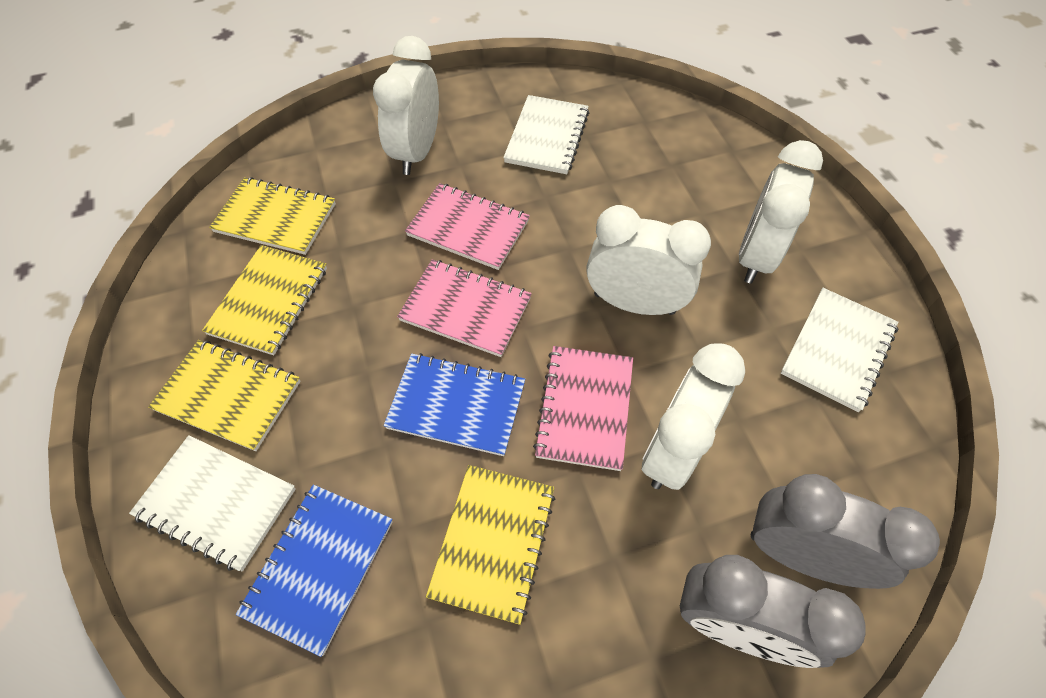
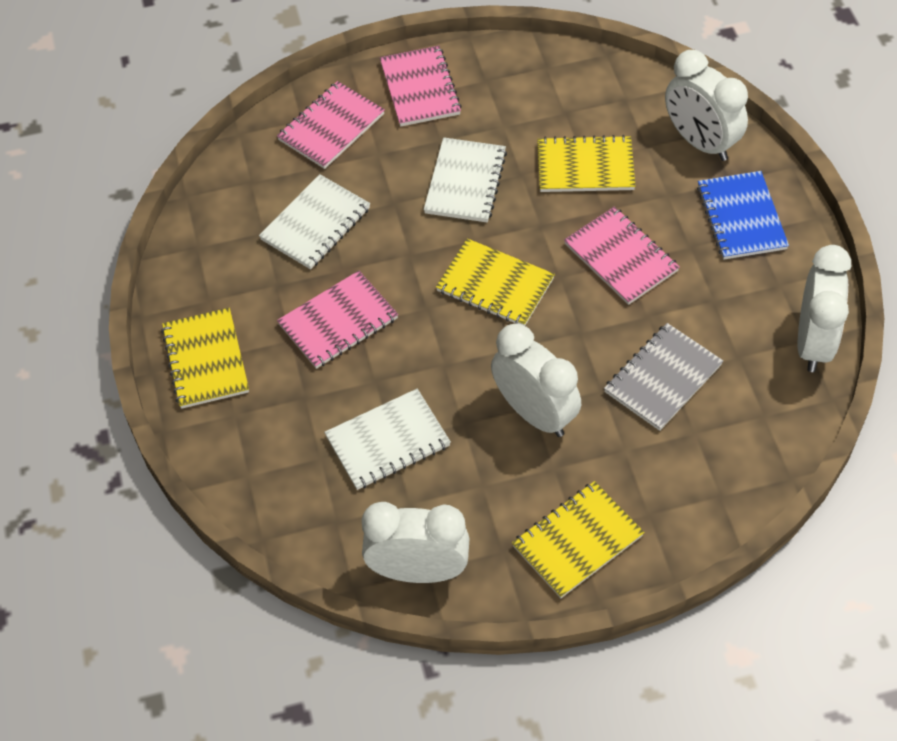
blue notebook: 2 -> 1
grey clock: 2 -> 0
grey notebook: 0 -> 1
pink notebook: 3 -> 4

